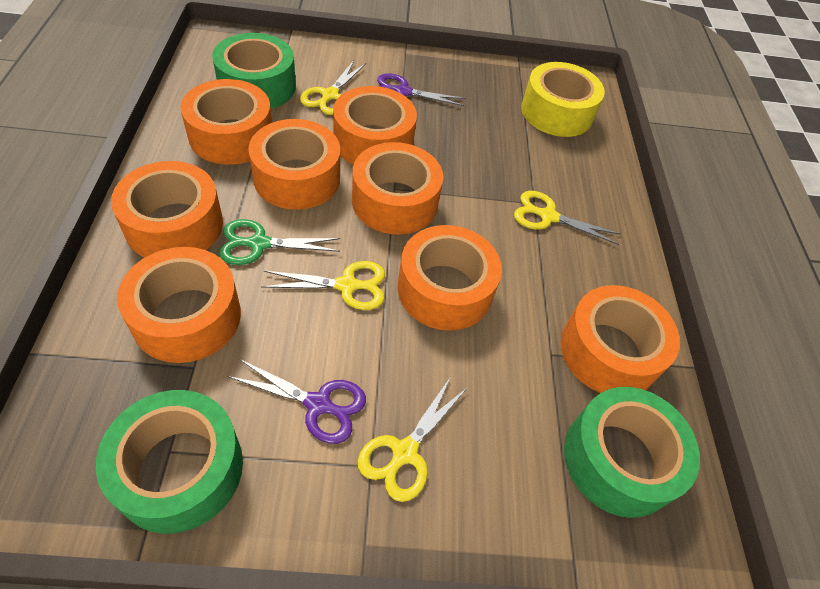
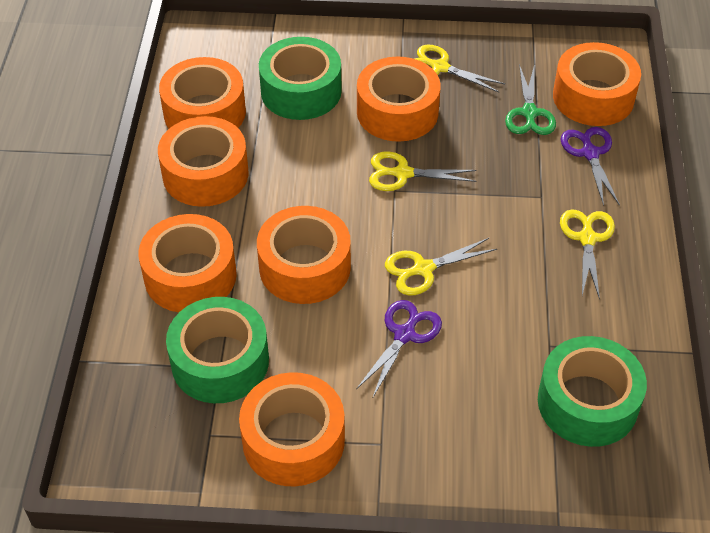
orange tape: 8 -> 7
yellow tape: 1 -> 0

